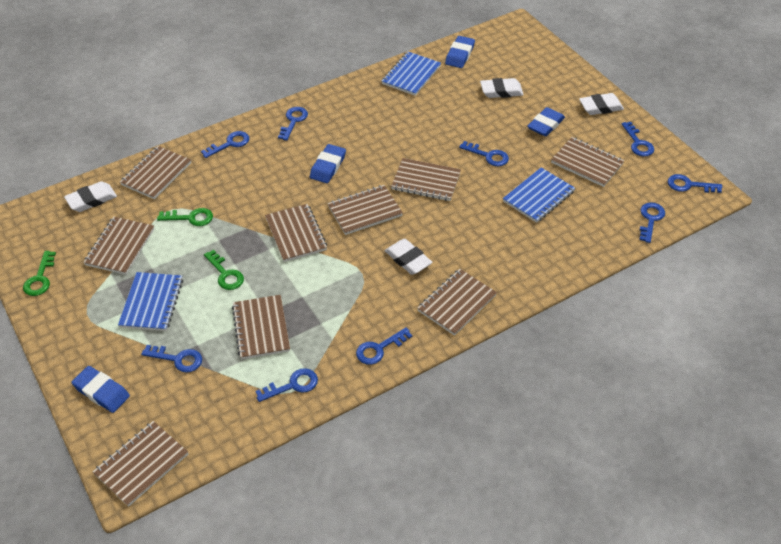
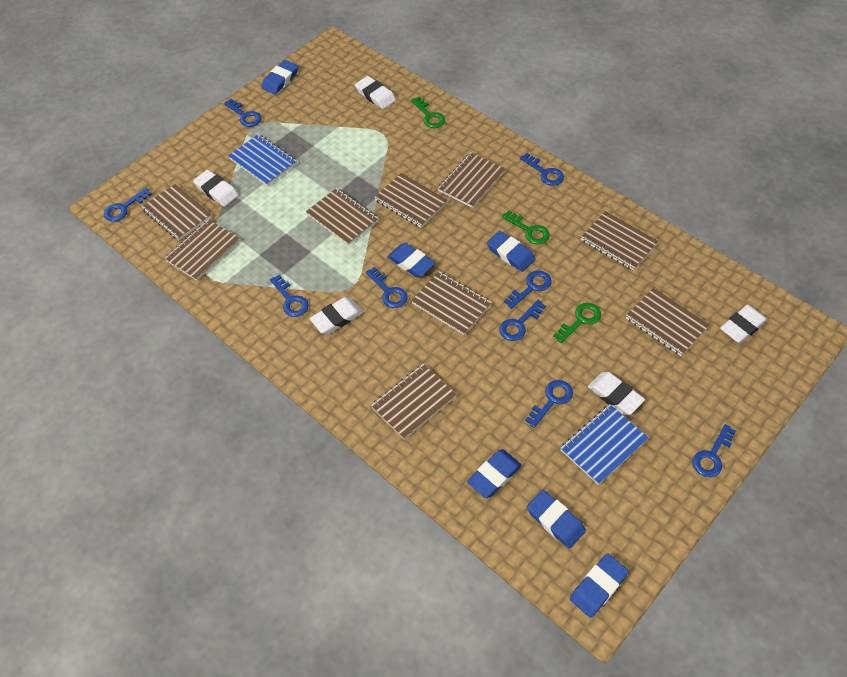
blue eraser: 4 -> 6
blue notebook: 3 -> 2
white eraser: 4 -> 5

